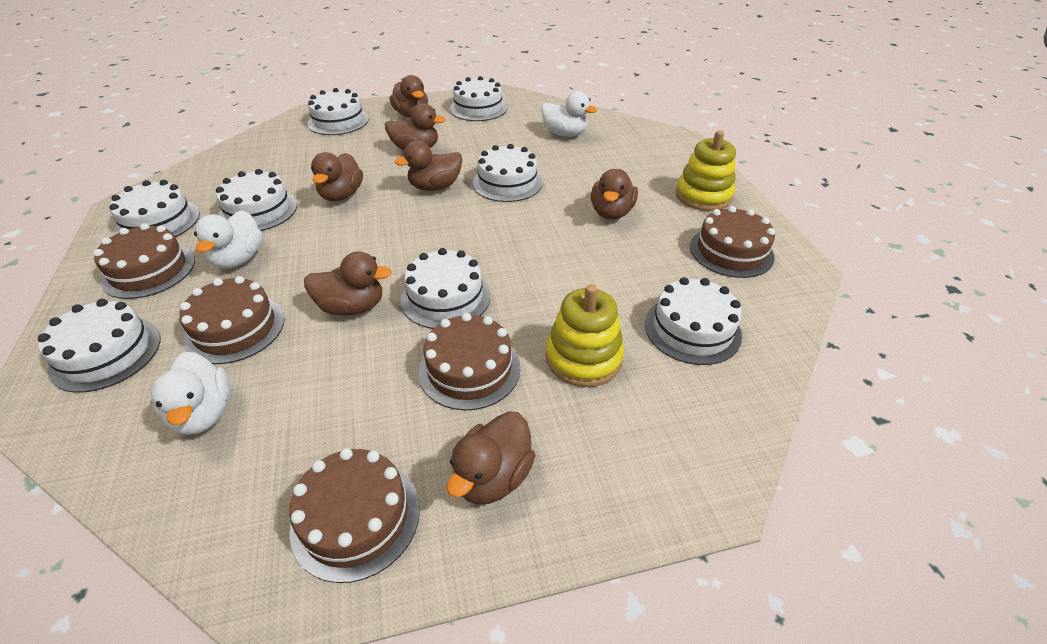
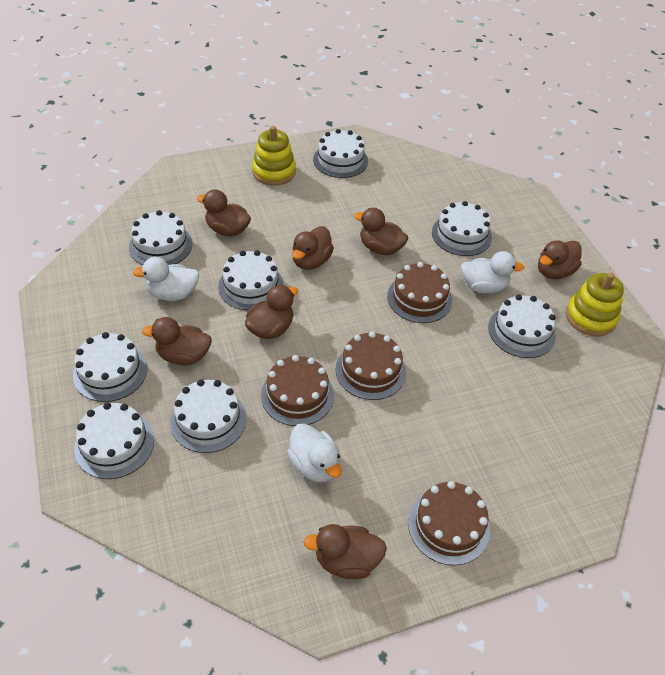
brown cake: 5 -> 4

